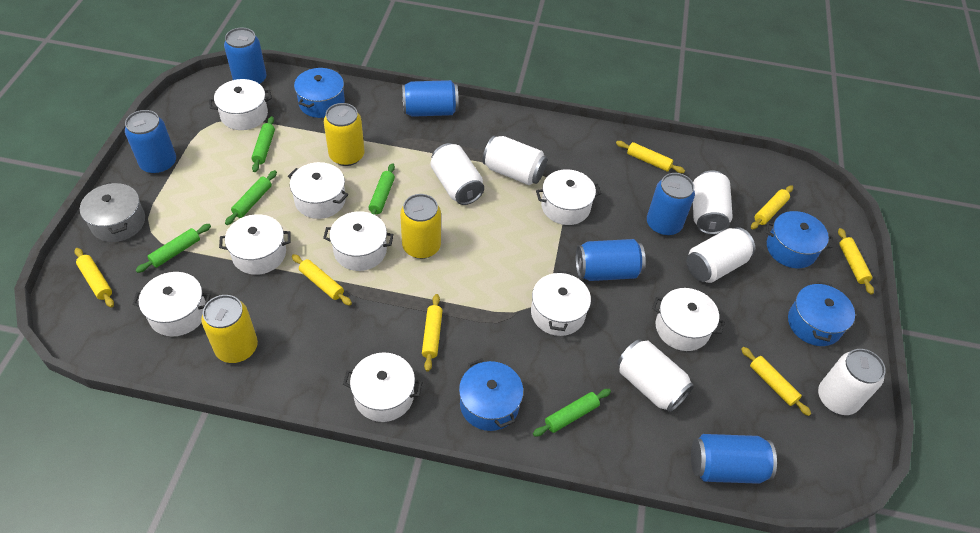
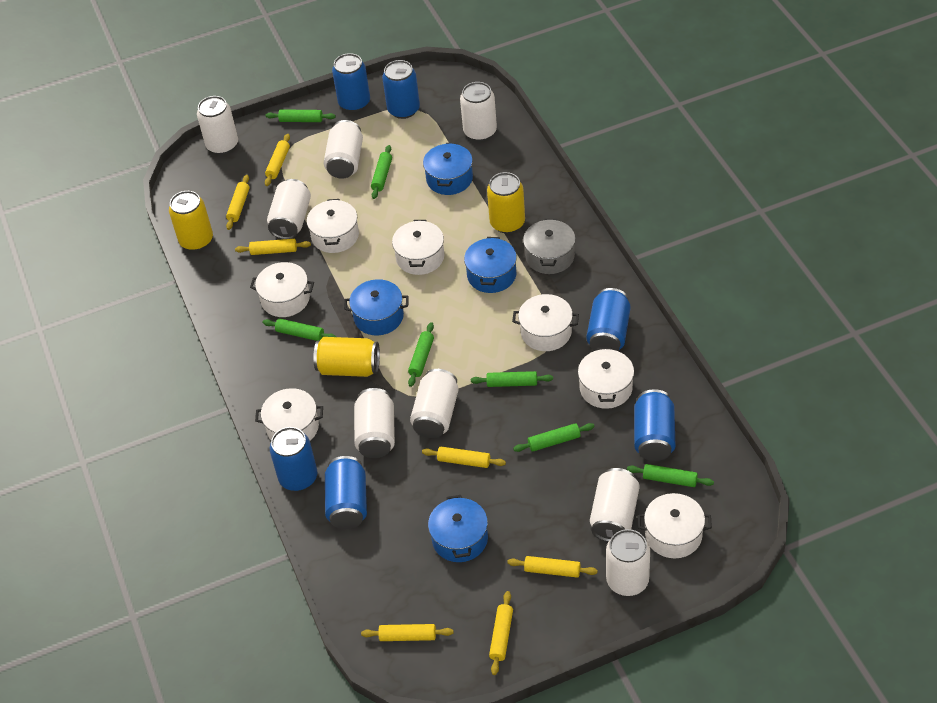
green rolling pin: 5 -> 7
white can: 6 -> 8
white pot: 9 -> 7

